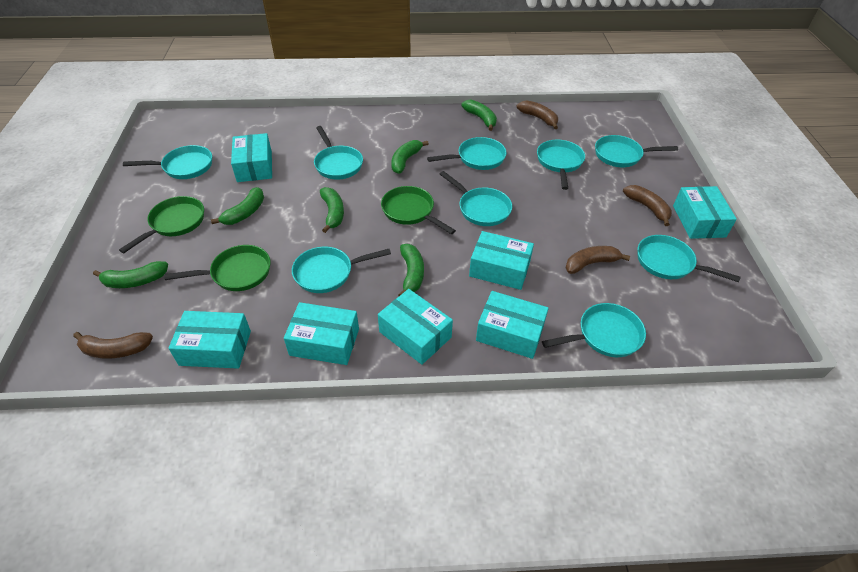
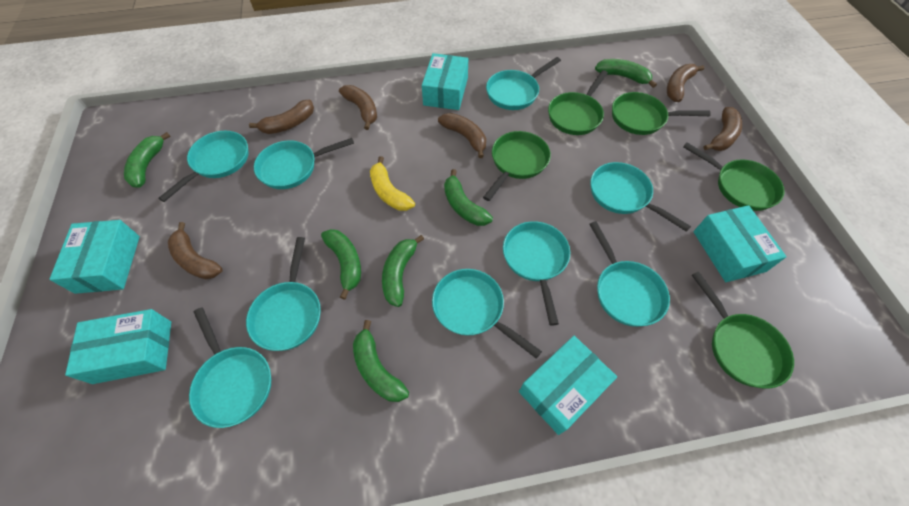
brown banana: 4 -> 6
green pan: 3 -> 5
turquoise box: 7 -> 5
yellow banana: 0 -> 1

